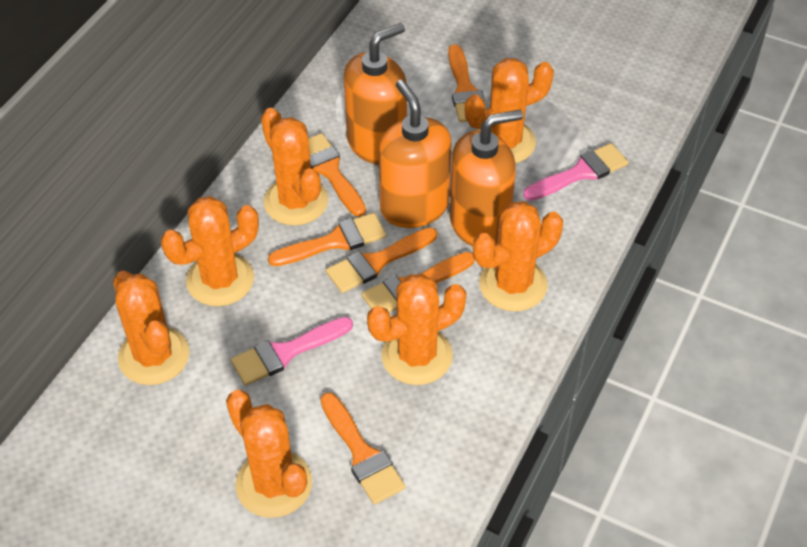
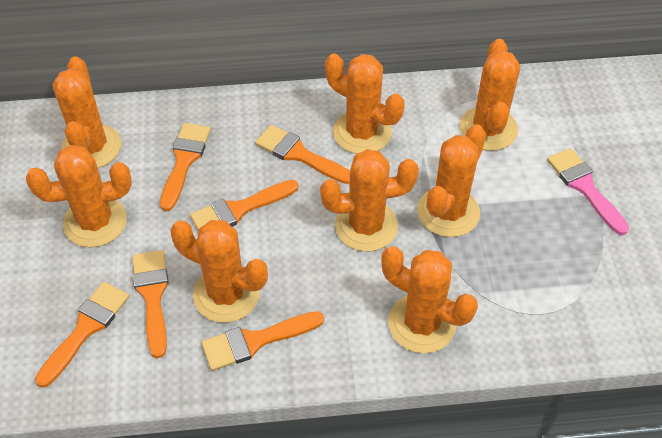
orange cactus: 7 -> 8
orange soap dispenser: 3 -> 0
pink brush: 2 -> 1

